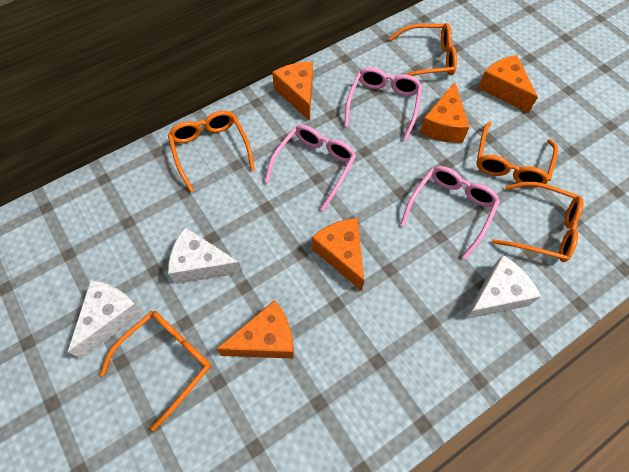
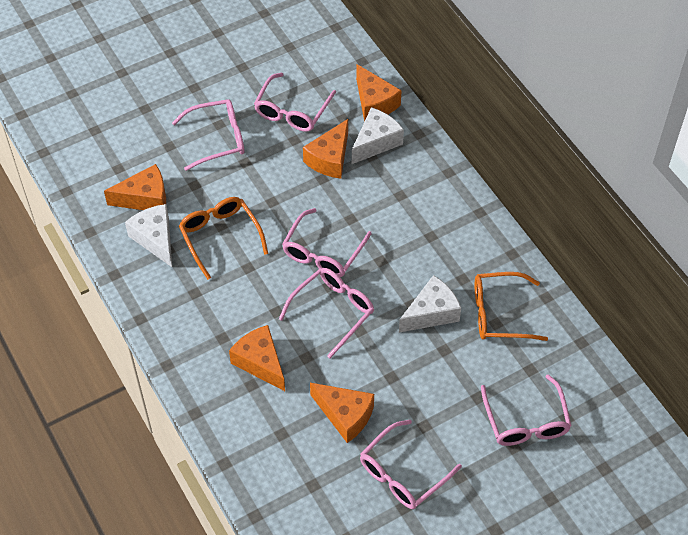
orange glasses: 5 -> 2
pink glasses: 3 -> 6

